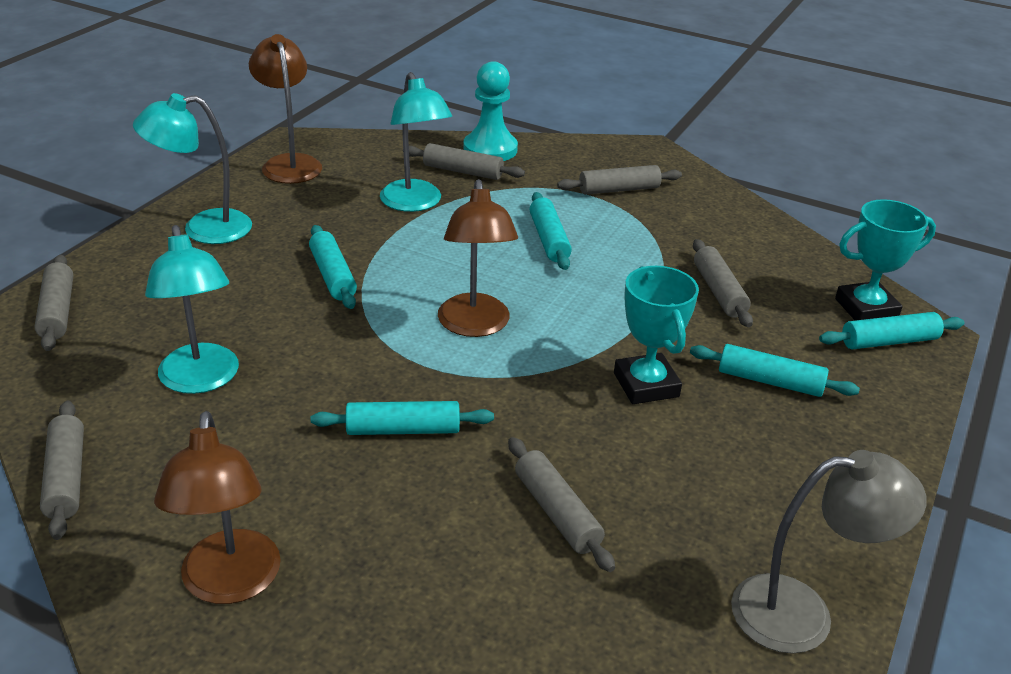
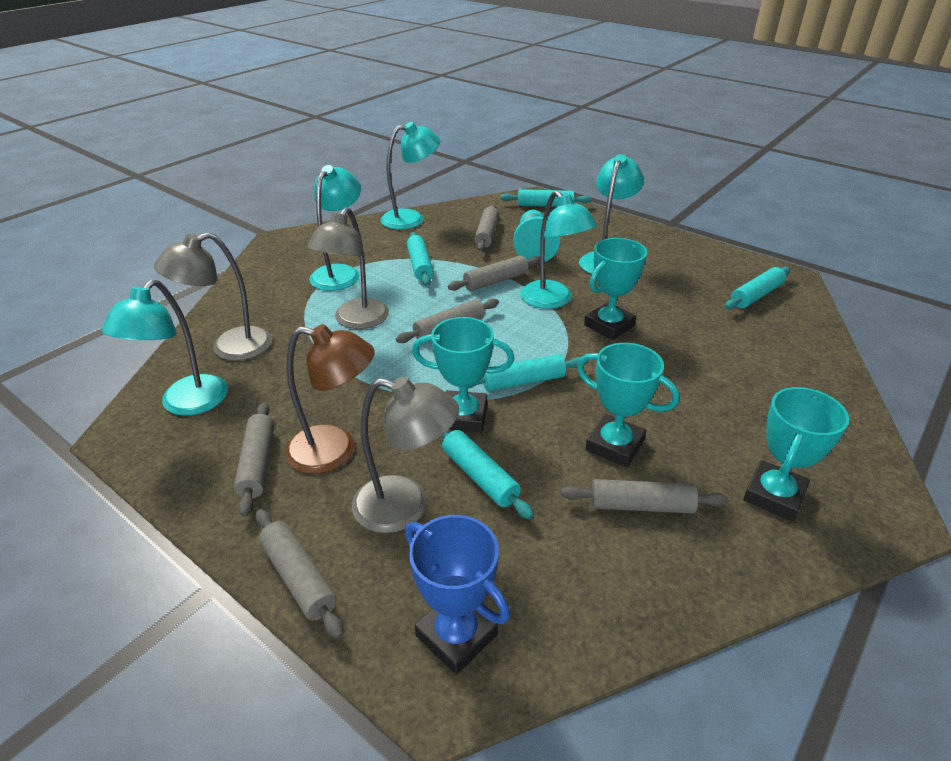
blue trophy: 0 -> 1
brown lamp: 3 -> 1
grey lamp: 1 -> 3
turquoise lamp: 3 -> 5
turquoise trophy: 2 -> 4

